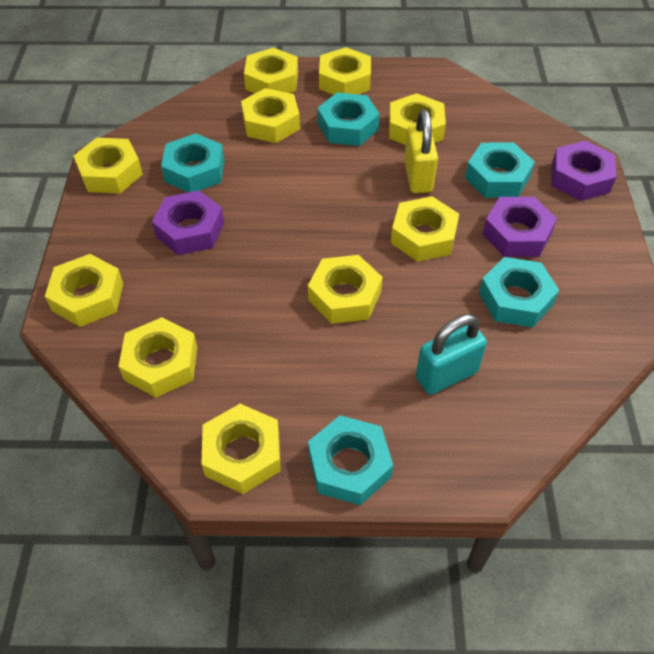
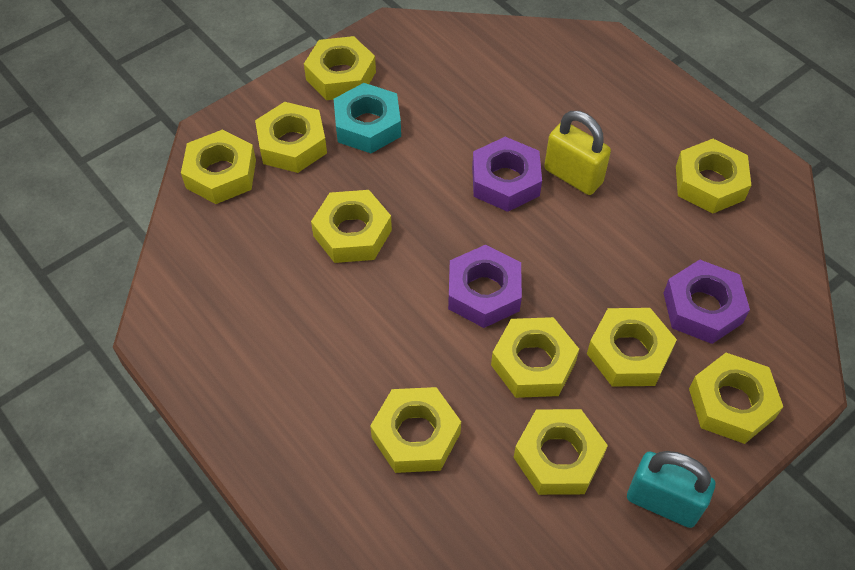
turquoise nut: 5 -> 1

